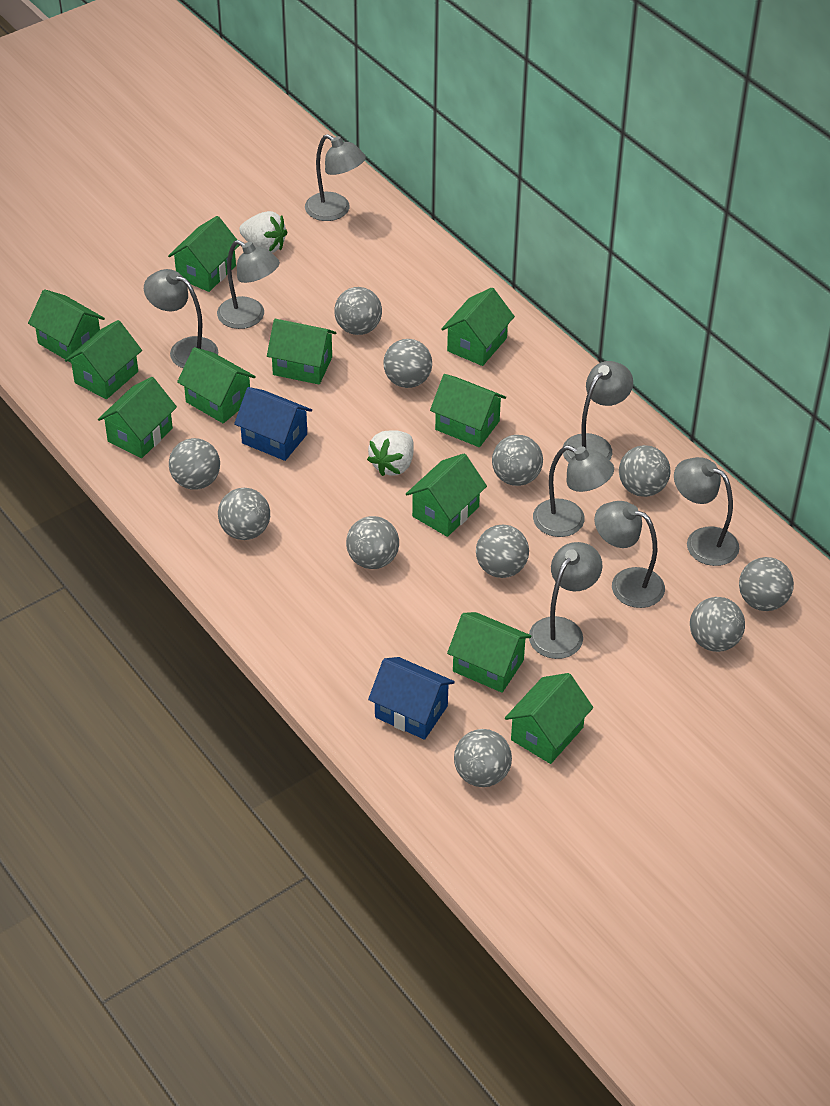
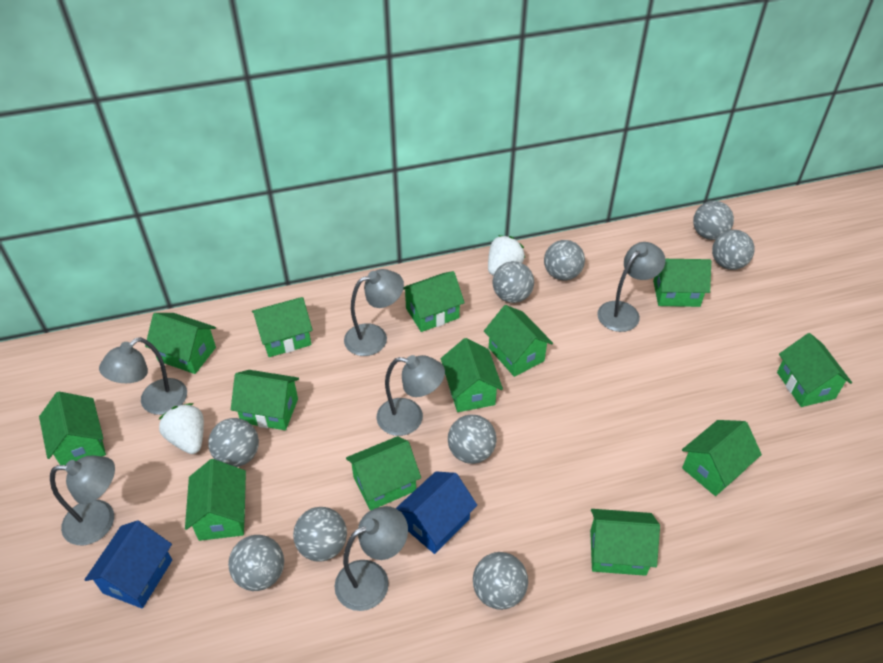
green house: 11 -> 13
grey ball: 11 -> 9
grey lamp: 8 -> 6

